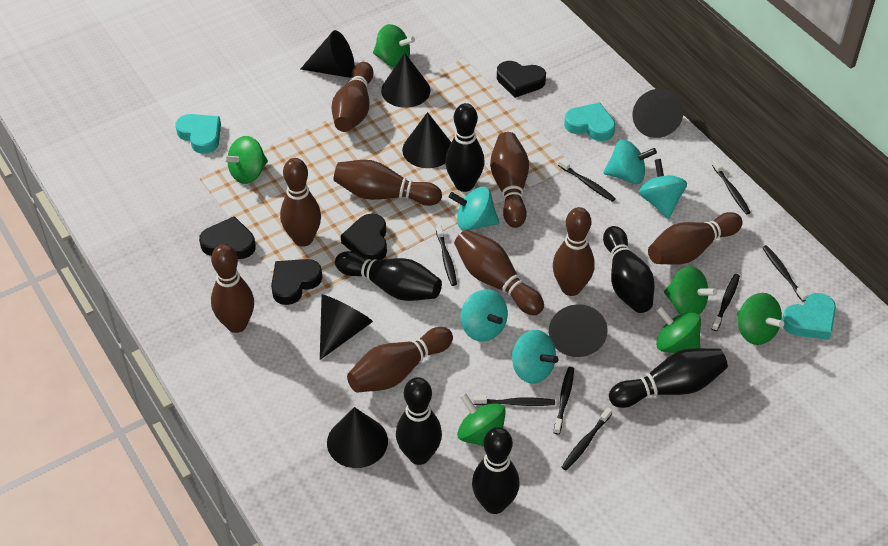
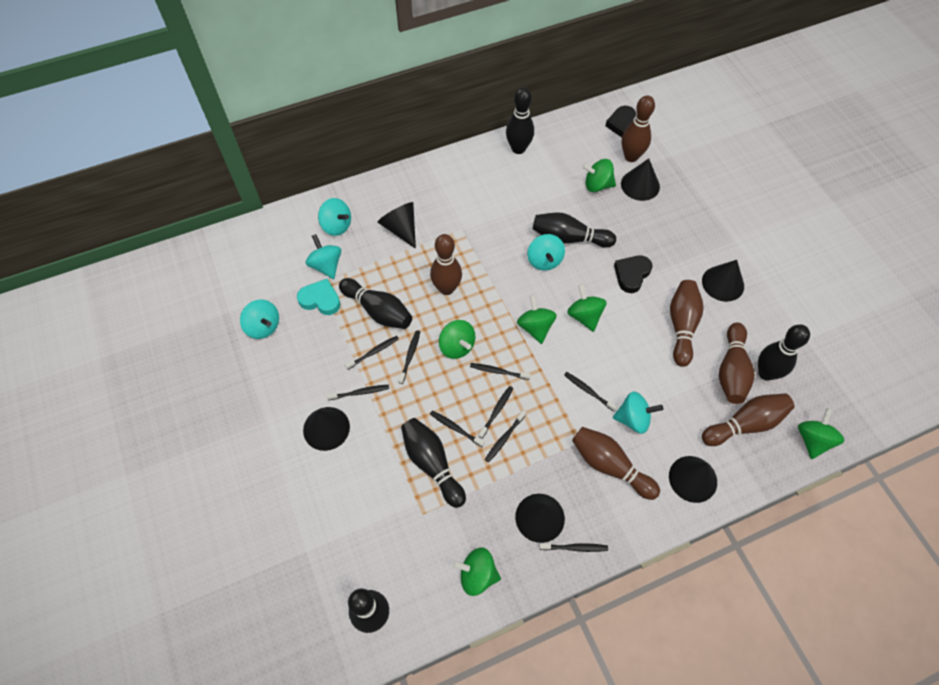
black cone: 7 -> 6
black heart: 4 -> 2
black toothbrush: 8 -> 9
brown bowling pin: 9 -> 6
turquoise heart: 3 -> 1

